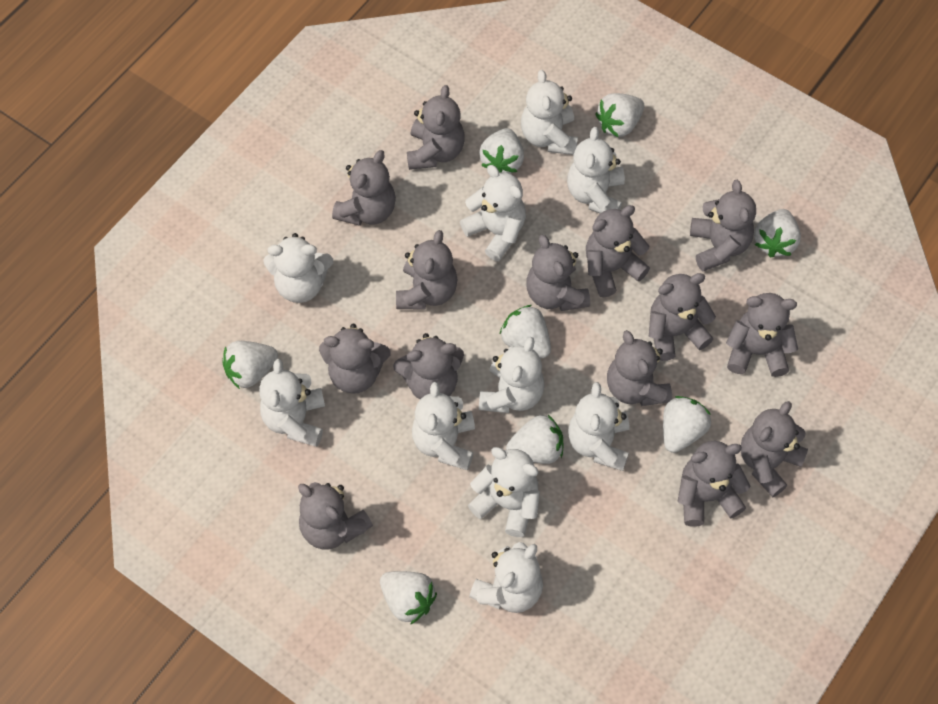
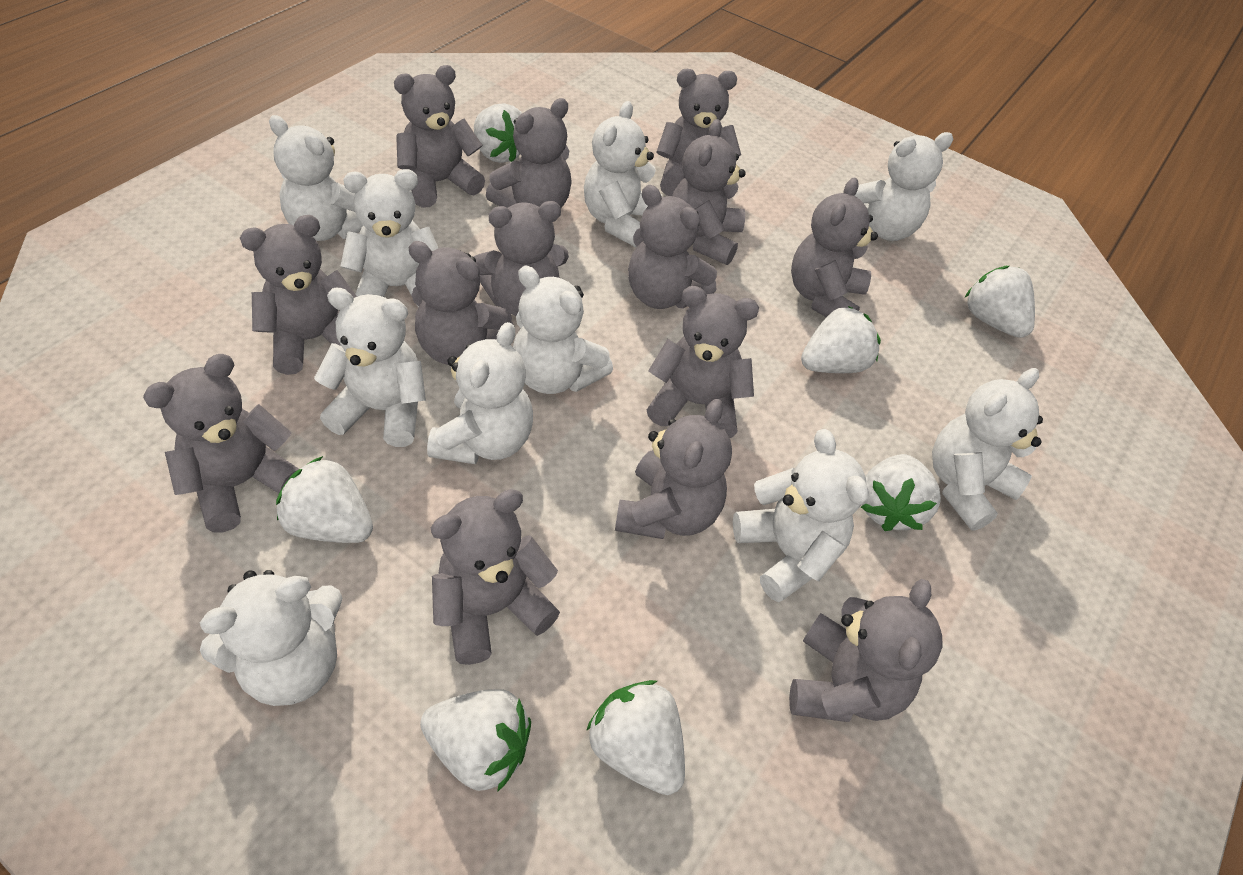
white strawberry: 8 -> 7

